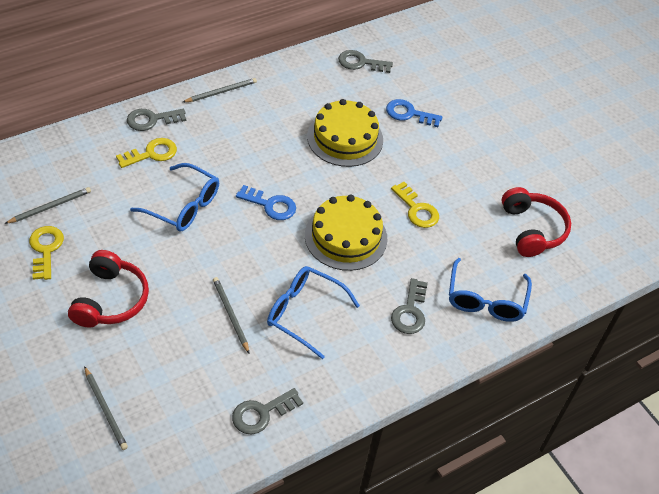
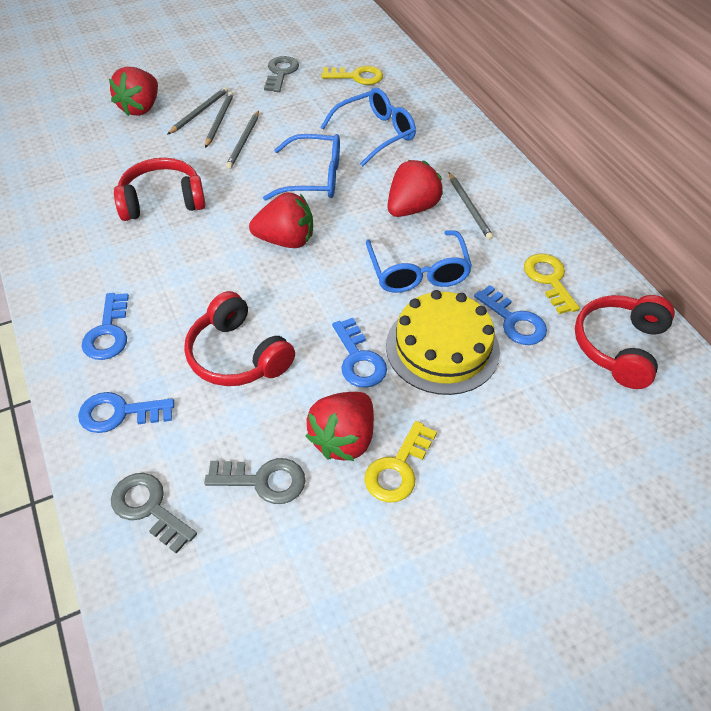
blue key: 2 -> 4
grey key: 4 -> 3
red headphones: 2 -> 3
red strawberry: 0 -> 4
yellow cake: 2 -> 1

